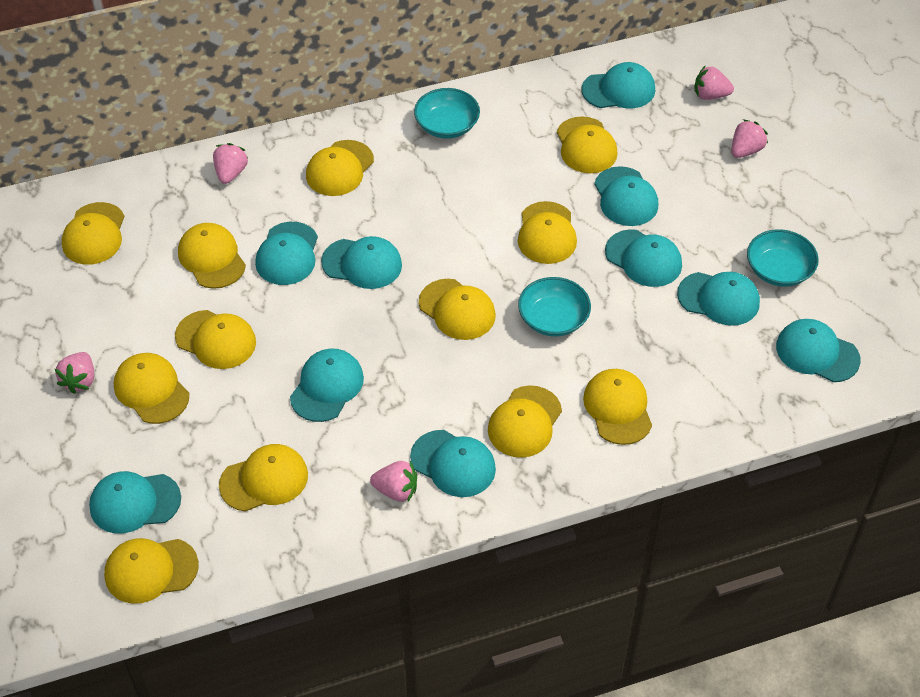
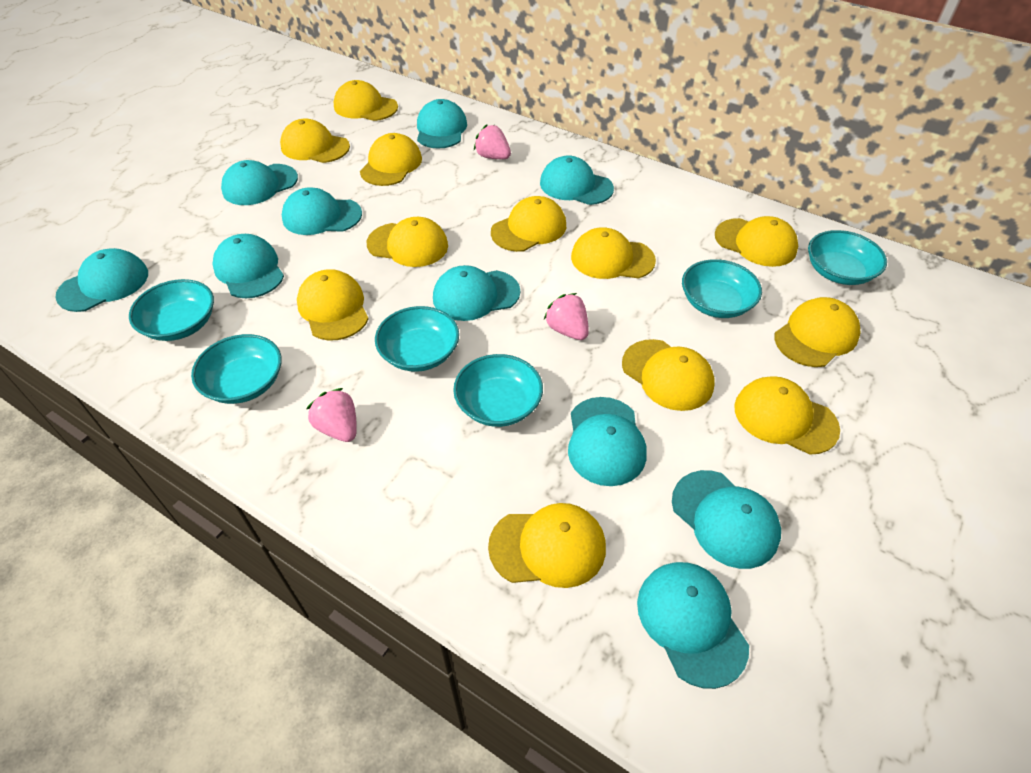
pink strawberry: 5 -> 3
turquoise bowl: 3 -> 6

